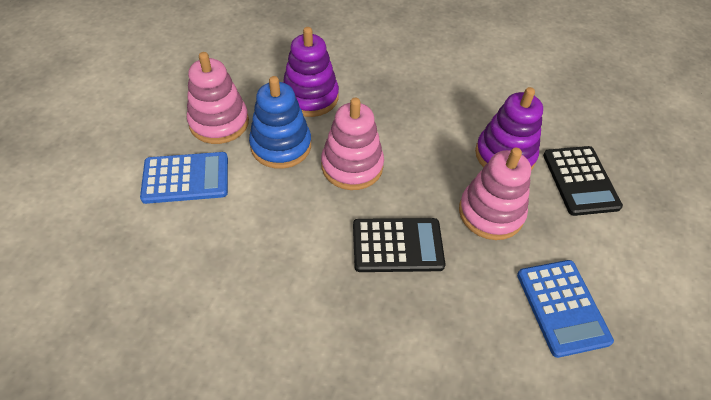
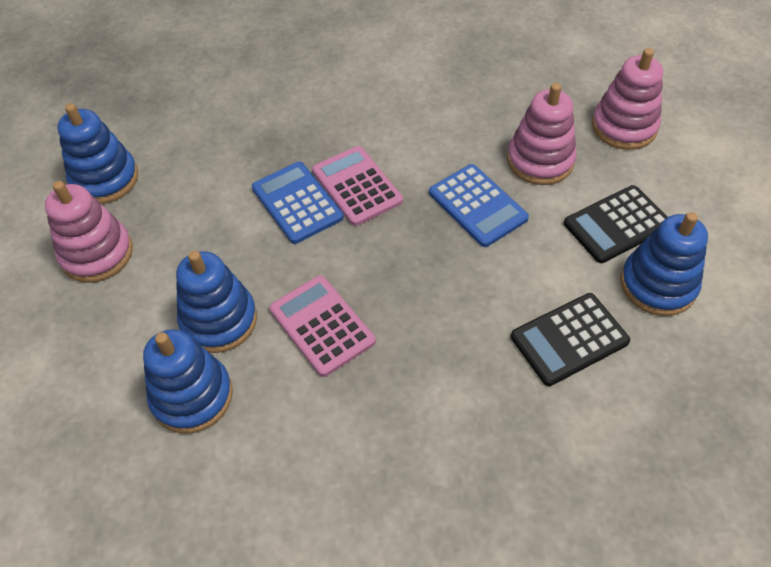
blue stacking toy: 1 -> 4
pink calculator: 0 -> 2
purple stacking toy: 2 -> 0

